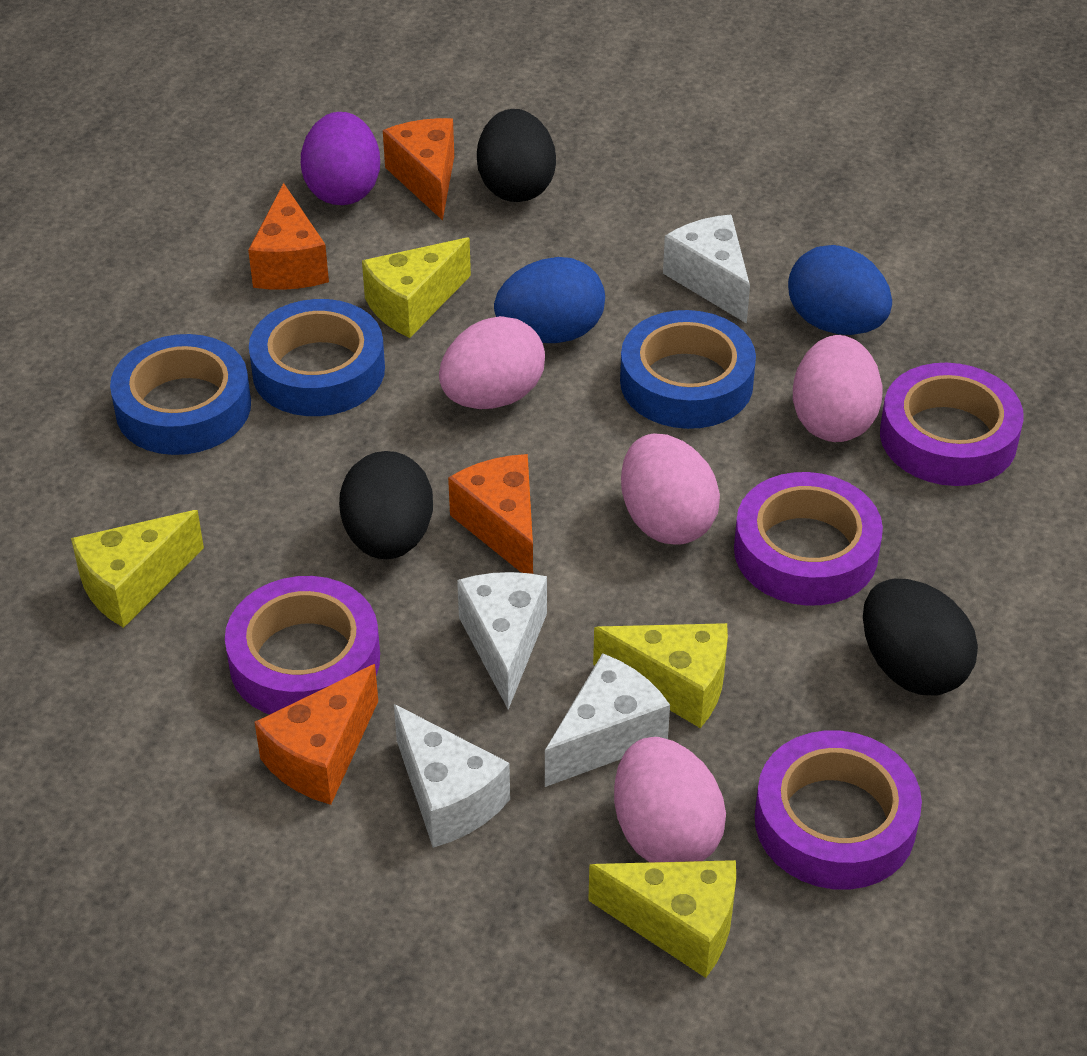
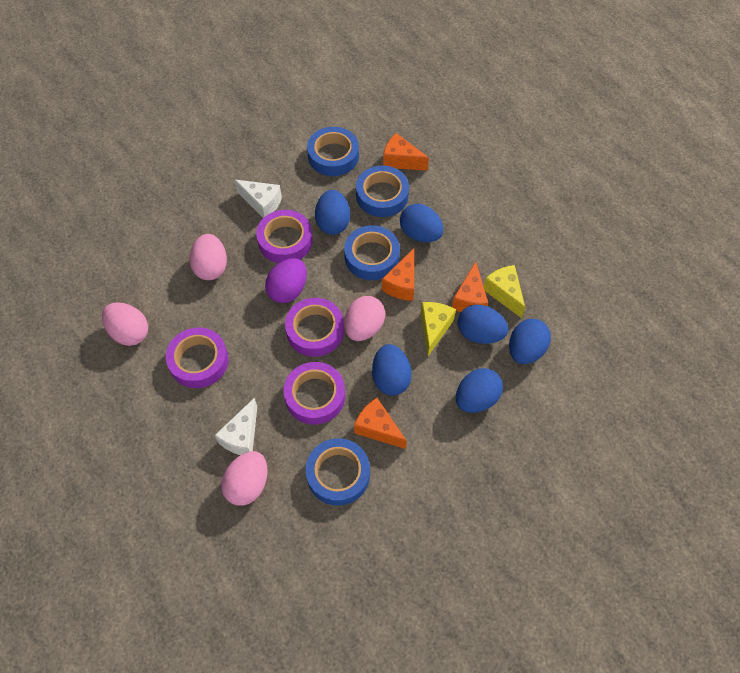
black egg: 3 -> 0
blue egg: 2 -> 6
blue tape: 3 -> 4
white cheese: 4 -> 2
yellow cheese: 4 -> 2

